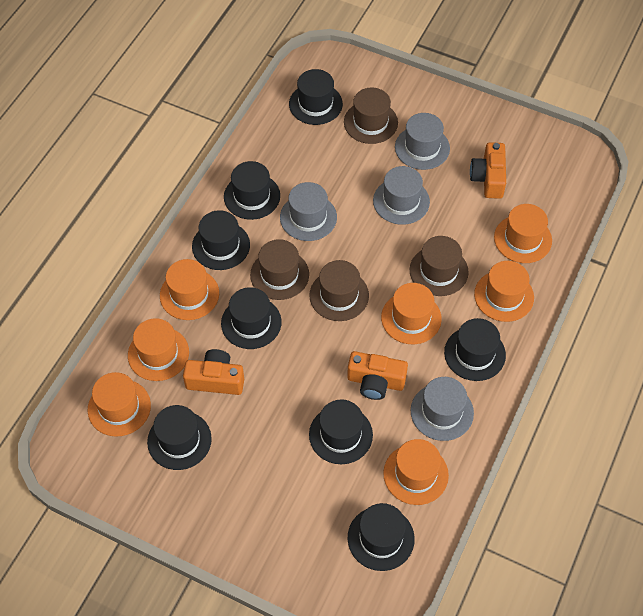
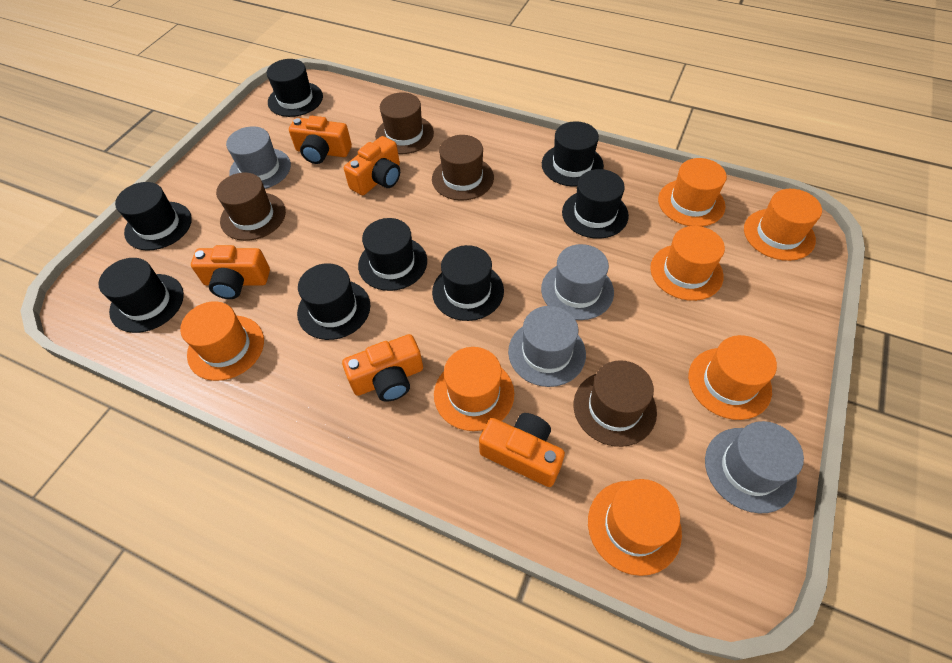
orange camera: 3 -> 5

